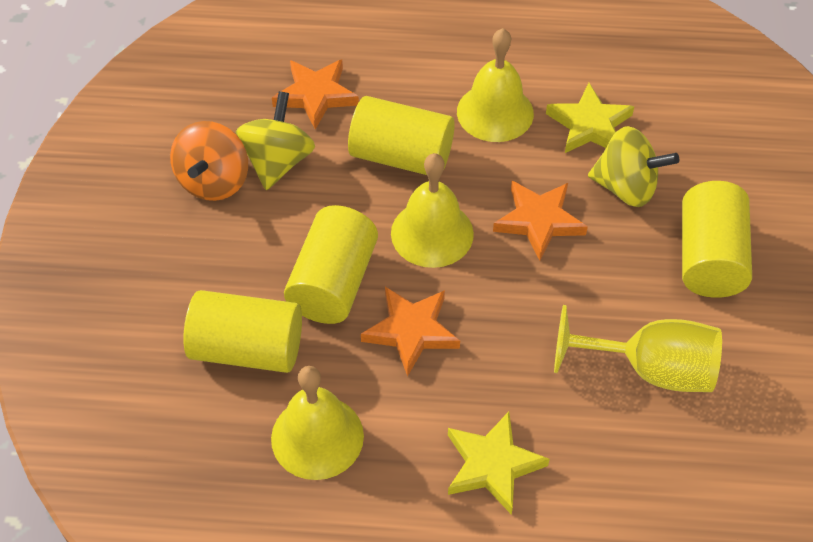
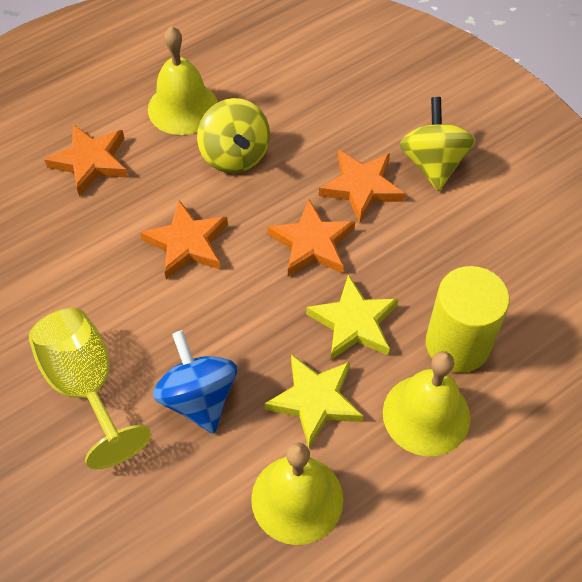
blue spinning top: 0 -> 1
orange spinning top: 1 -> 0
orange star: 3 -> 4
yellow cylinder: 4 -> 1

